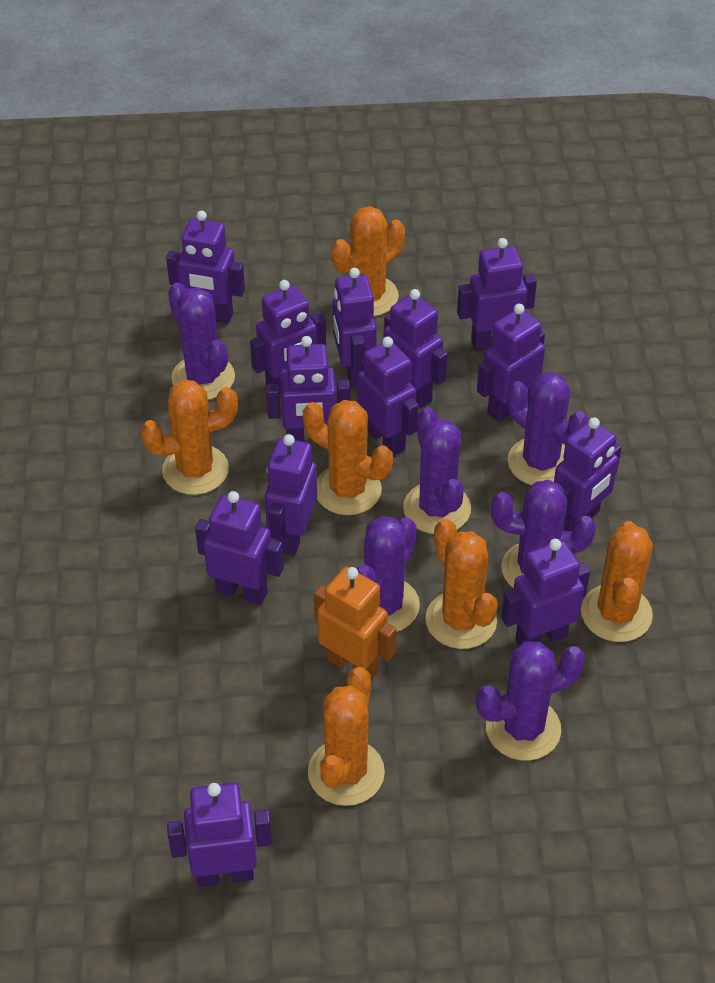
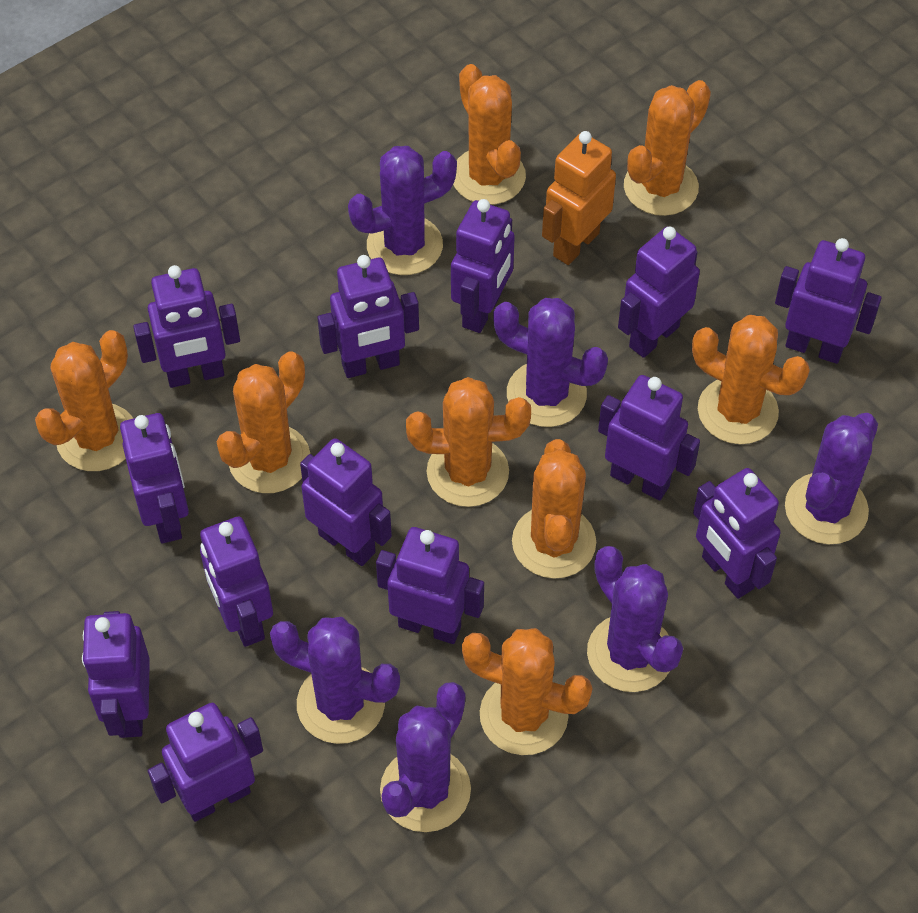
orange cactus: 6 -> 8

